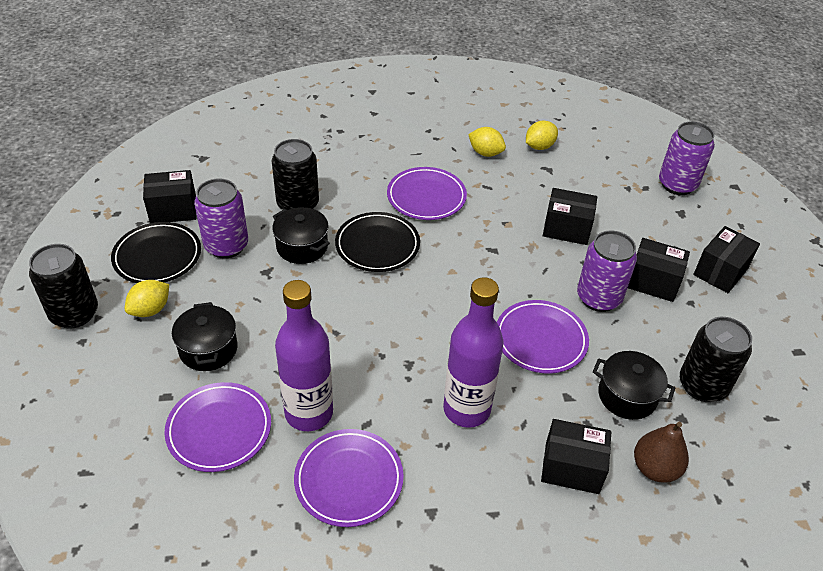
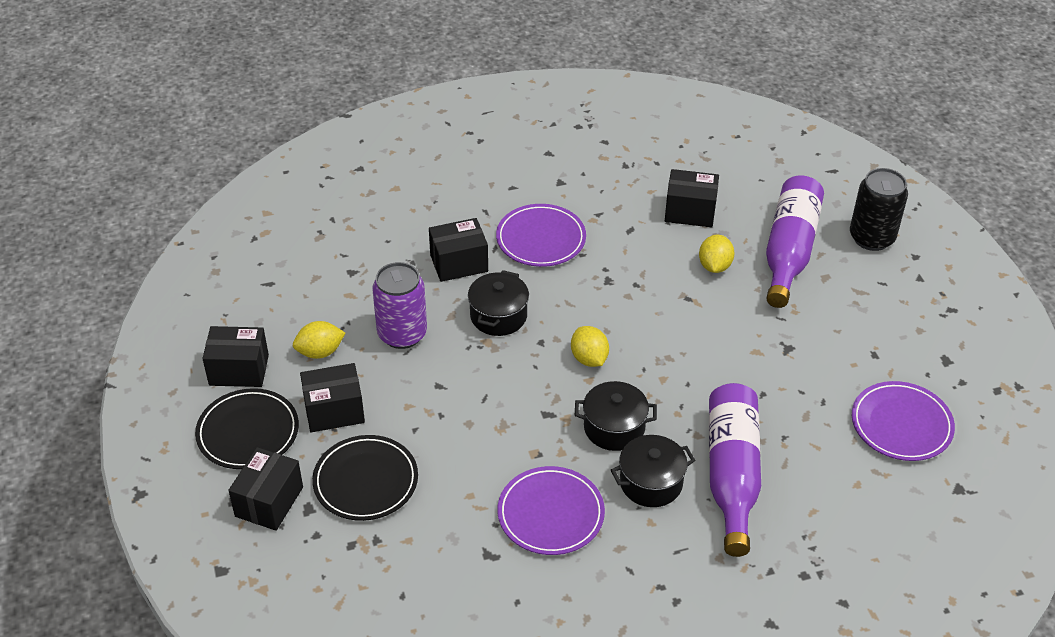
black can: 3 -> 1
brown pear: 1 -> 0
purple can: 3 -> 1
purple plate: 4 -> 3

